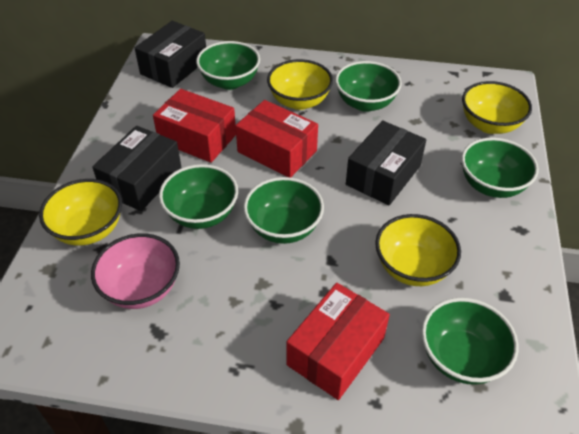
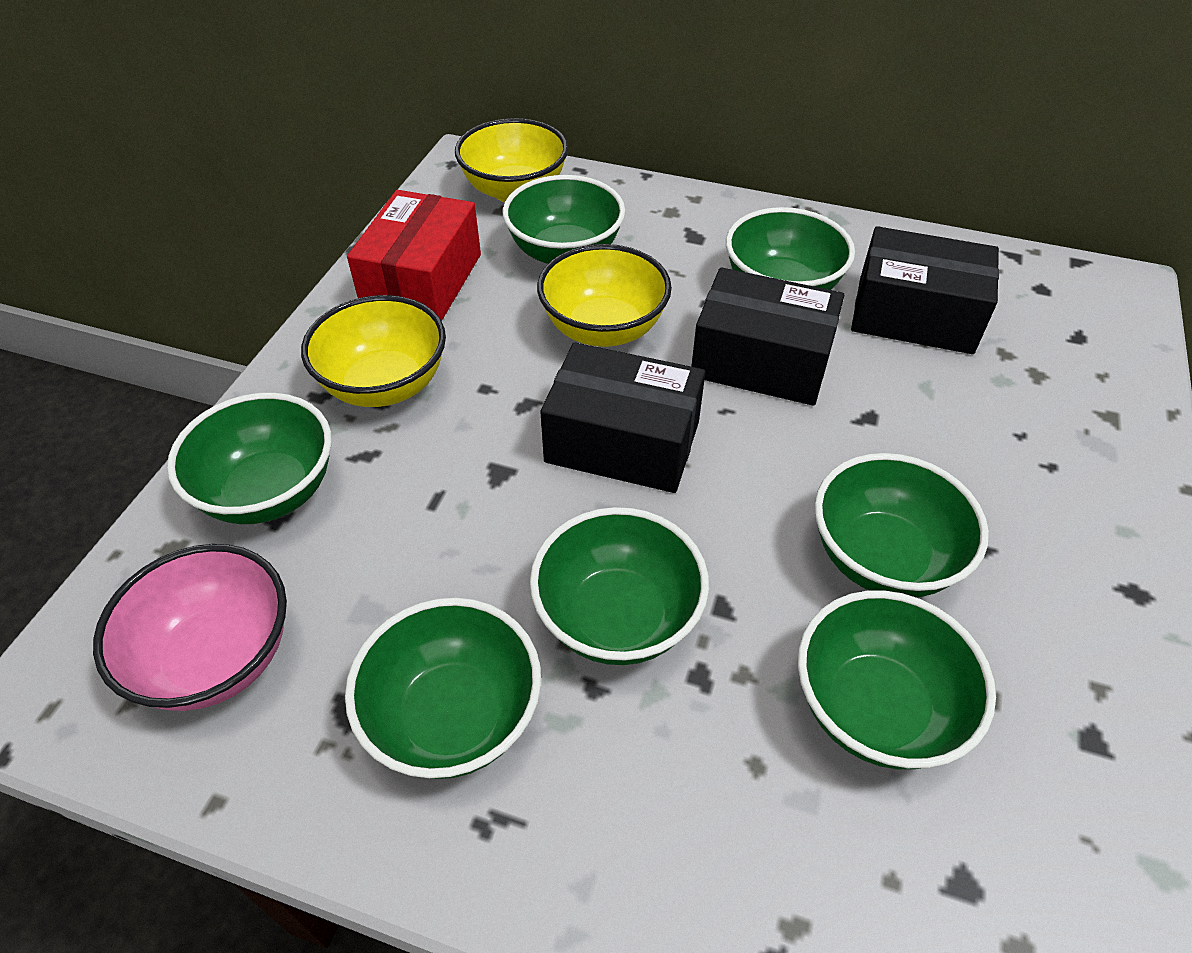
green bowl: 6 -> 7
red box: 3 -> 1
yellow bowl: 4 -> 3

